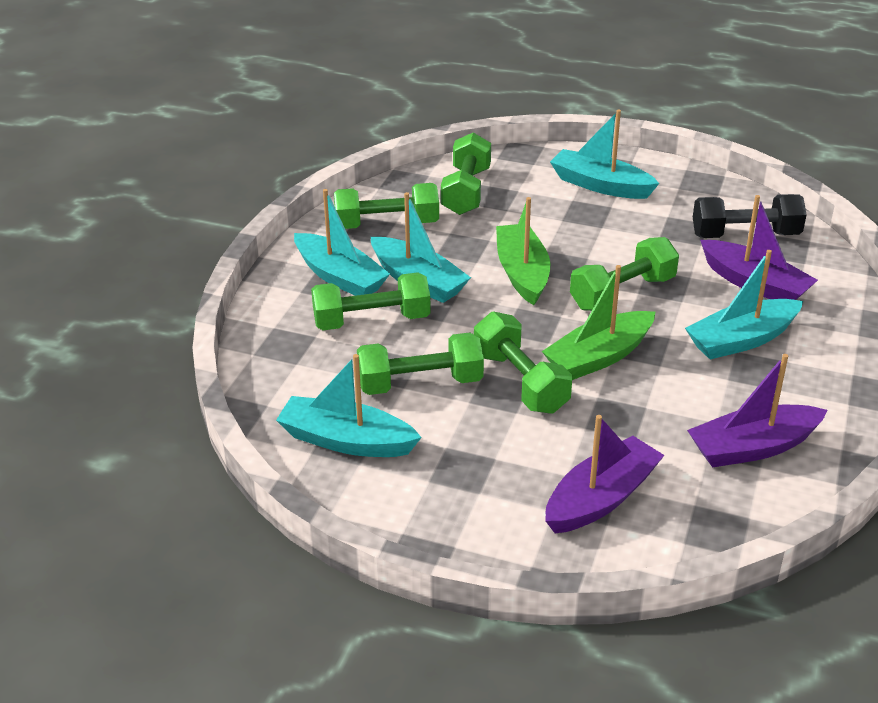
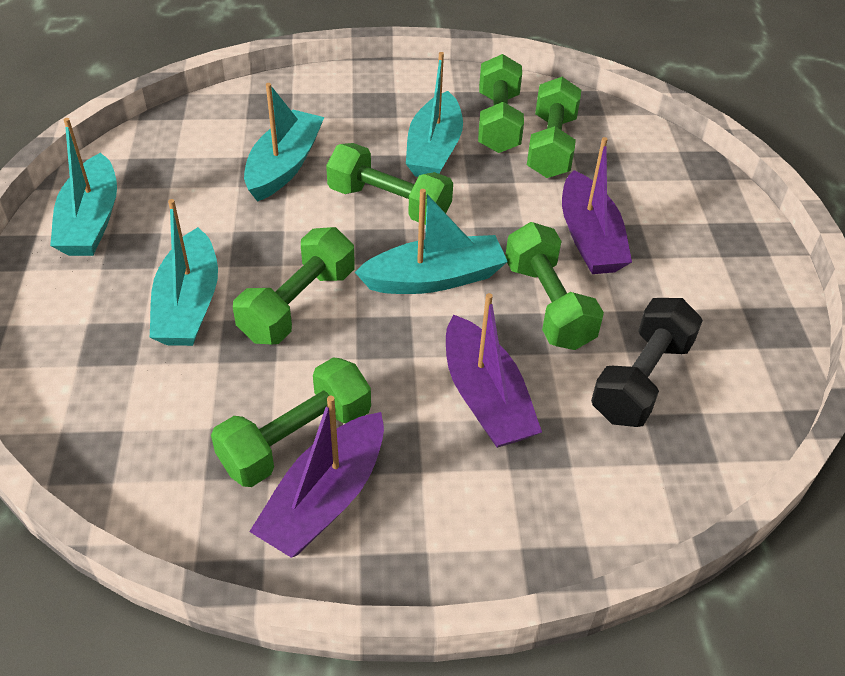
green boat: 2 -> 0

